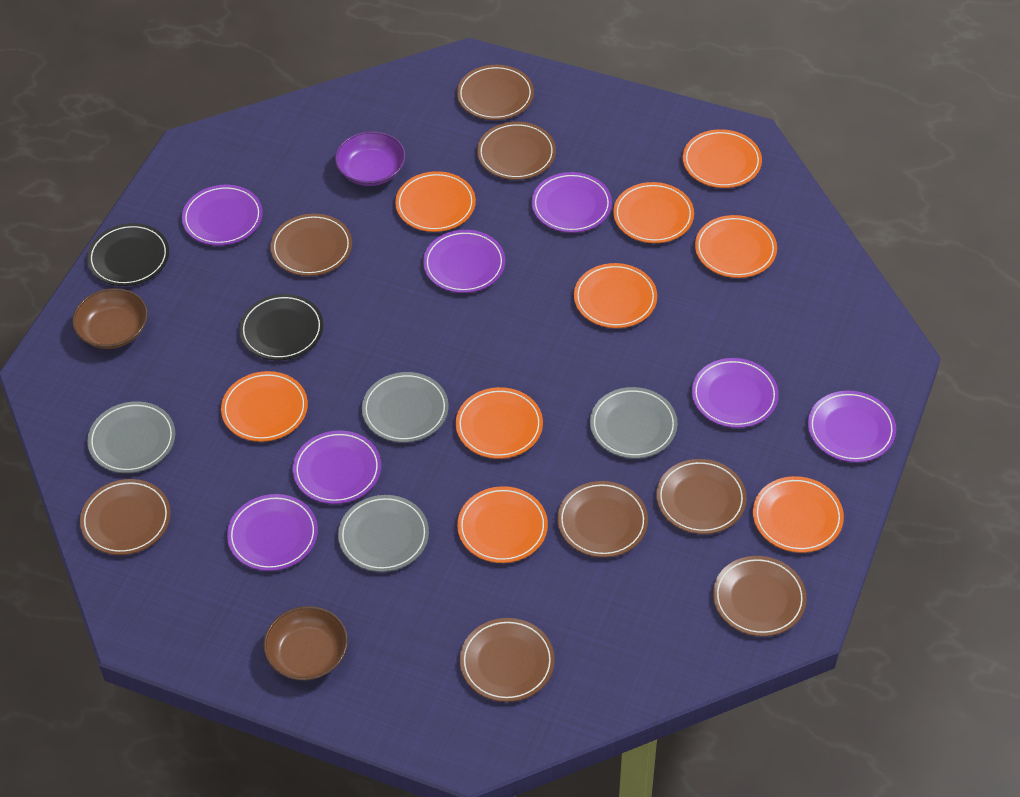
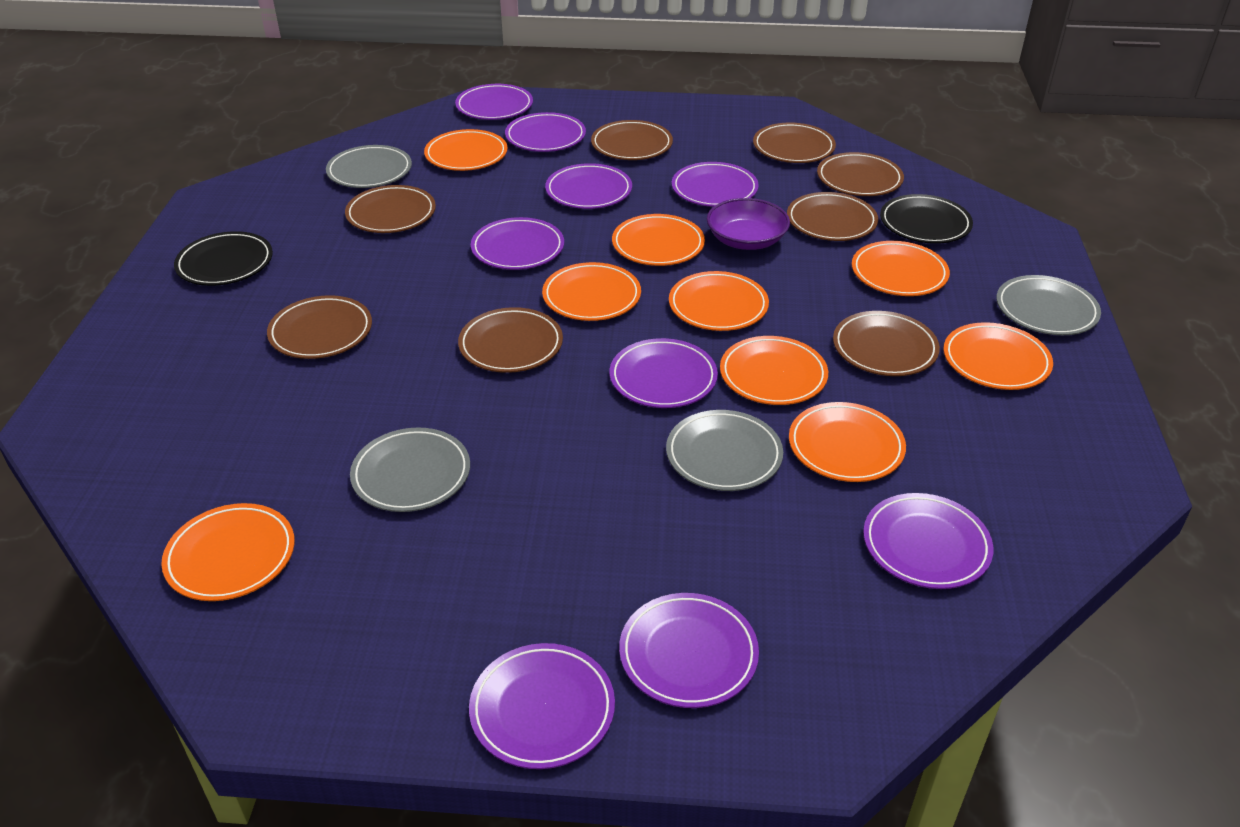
brown bowl: 2 -> 0
purple plate: 7 -> 9

